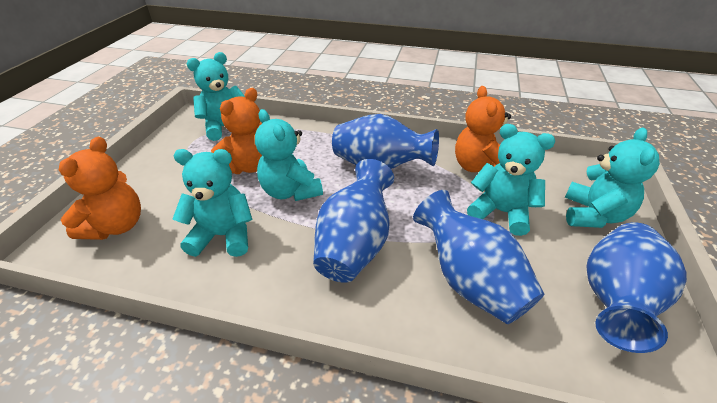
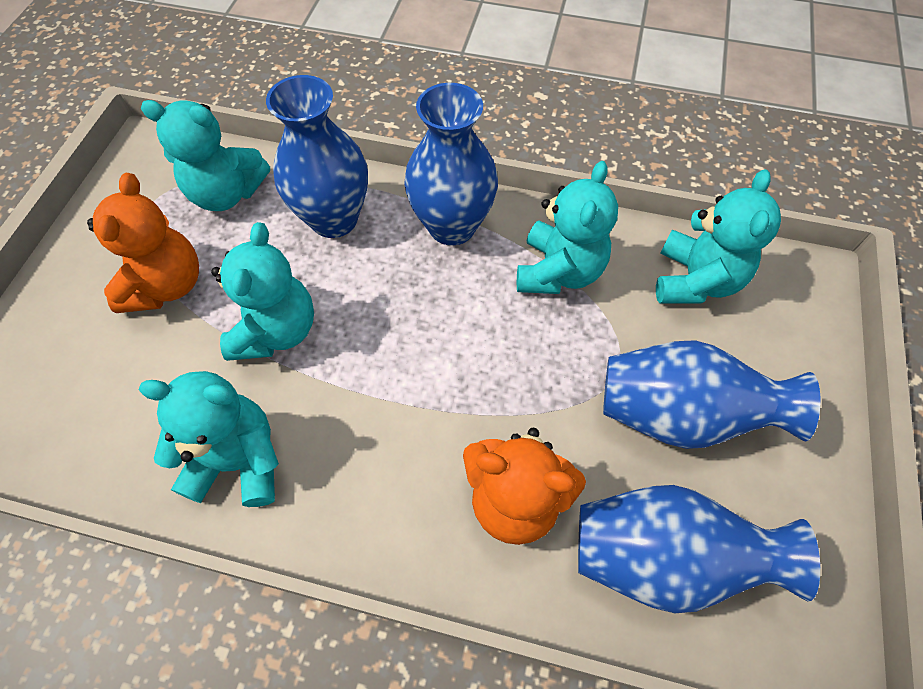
orange teddy bear: 3 -> 2

